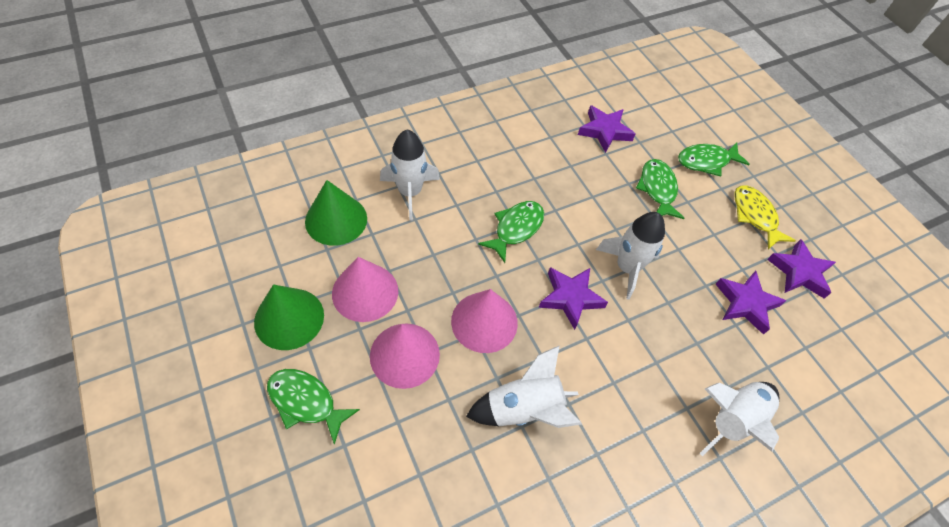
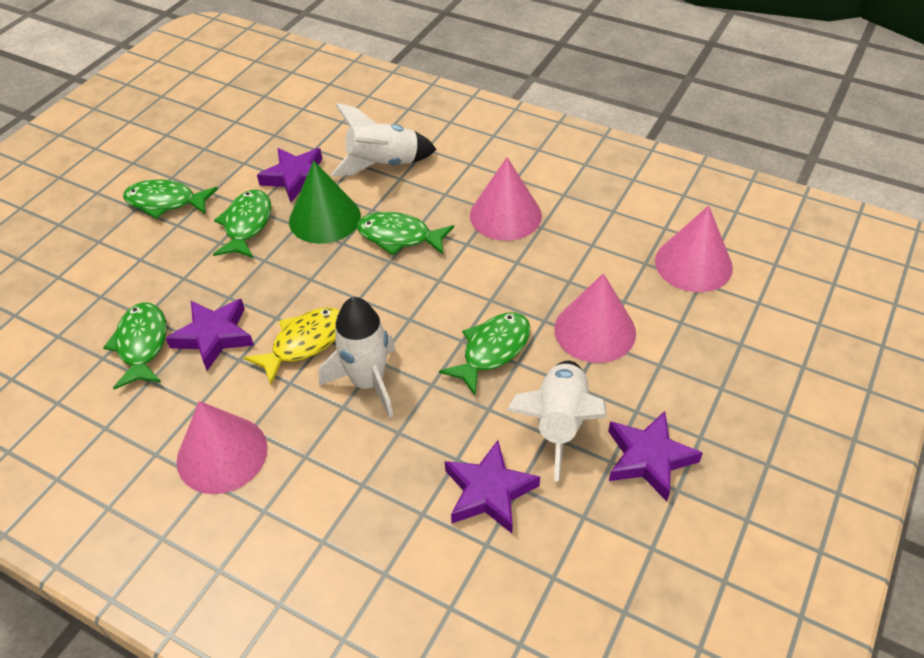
green cone: 2 -> 1
green fish: 4 -> 5
pink cone: 3 -> 4
white rocket: 4 -> 3

